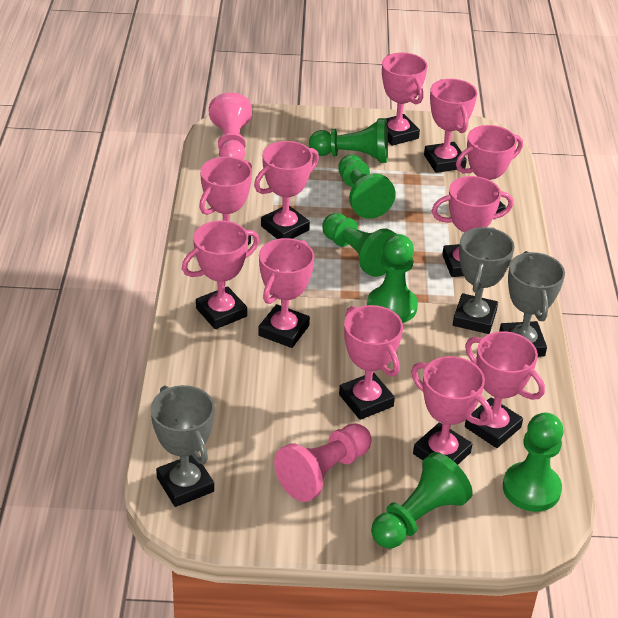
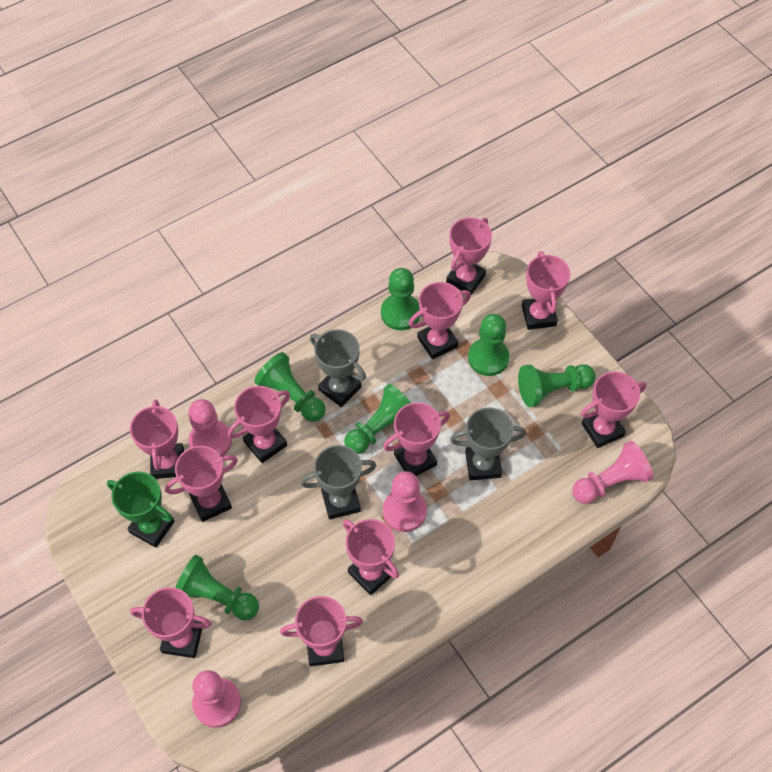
green trophy: 0 -> 1
pink pawn: 2 -> 4

